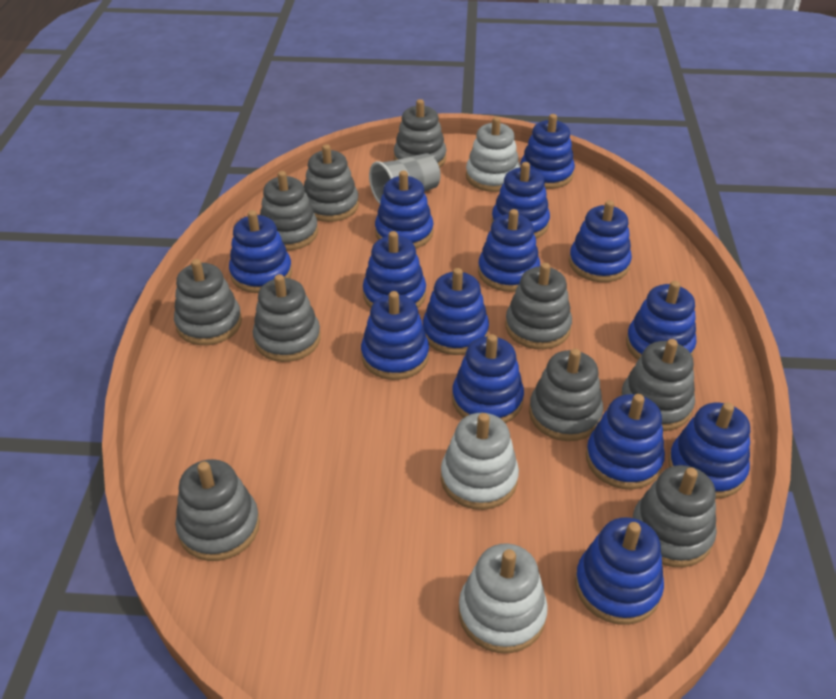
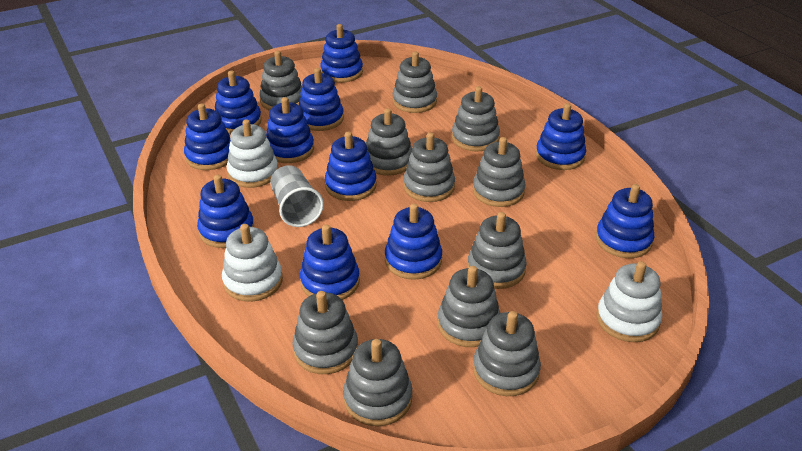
blue stacking toy: 14 -> 11
grey stacking toy: 10 -> 11

